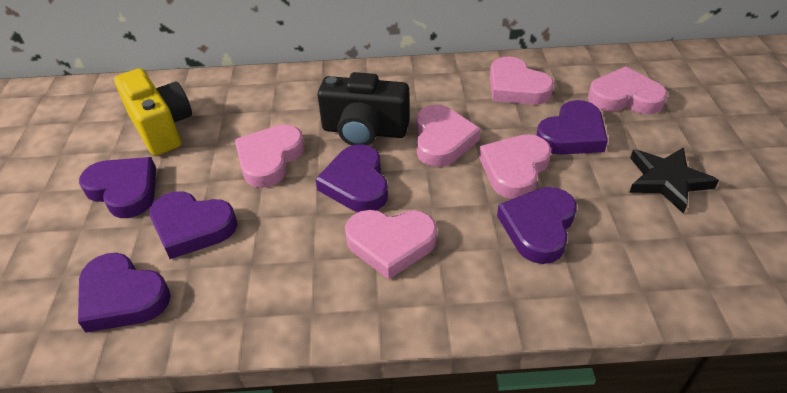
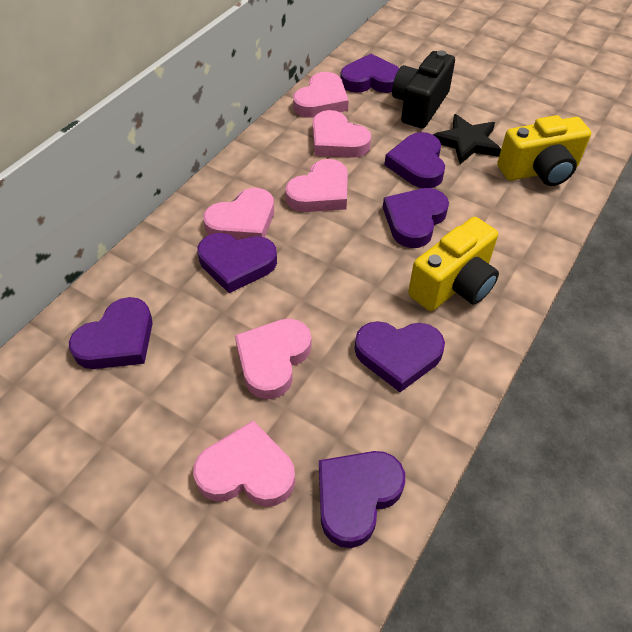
purple heart: 6 -> 7
yellow camera: 1 -> 2

